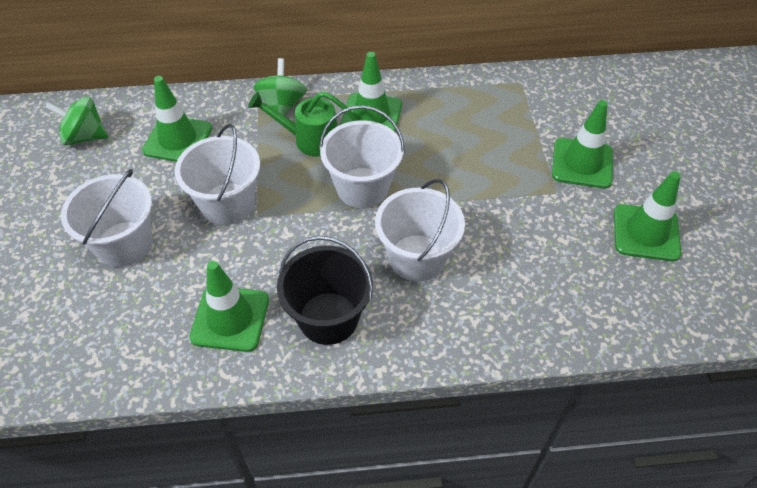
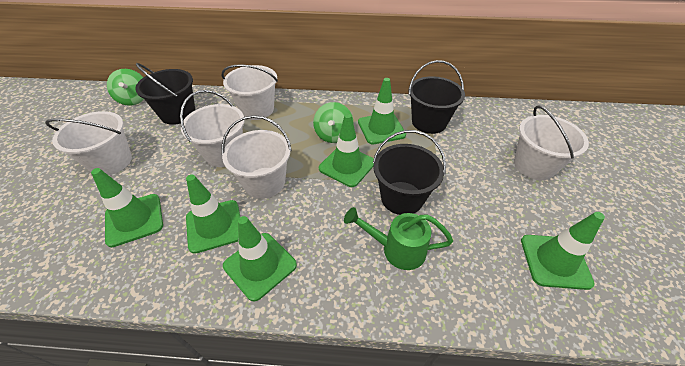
black bucket: 1 -> 3
green traffic cone: 5 -> 6
white bucket: 4 -> 5

